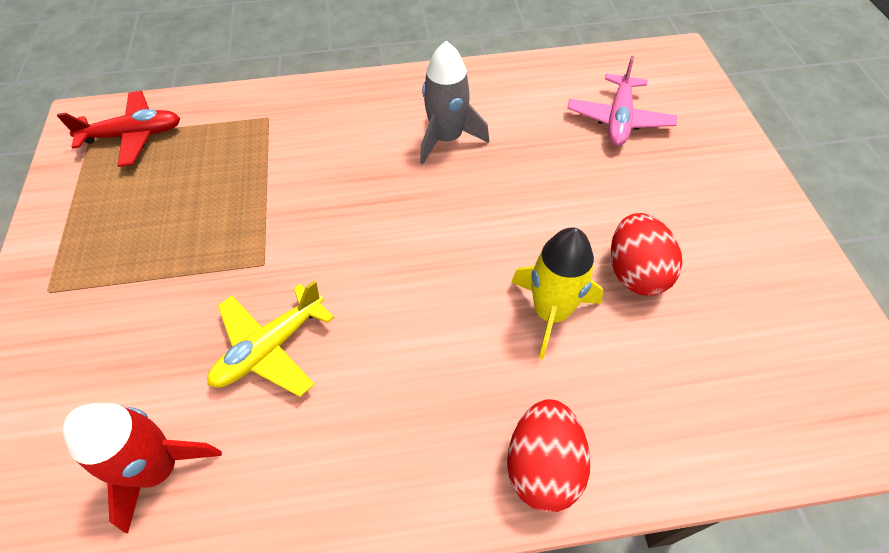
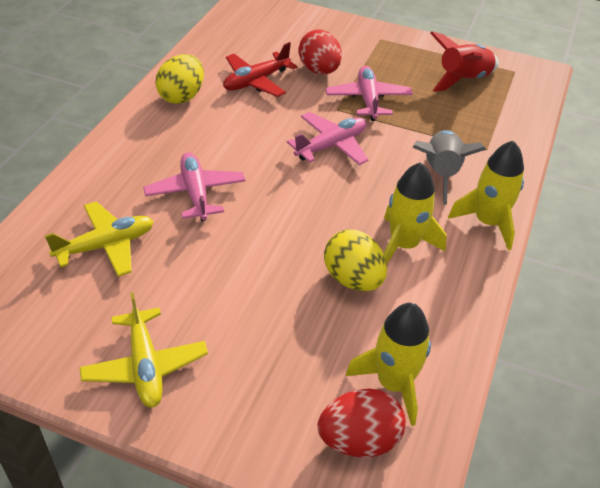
pink plane: 1 -> 3
yellow egg: 0 -> 2
yellow plane: 1 -> 2
yellow rocket: 1 -> 3

